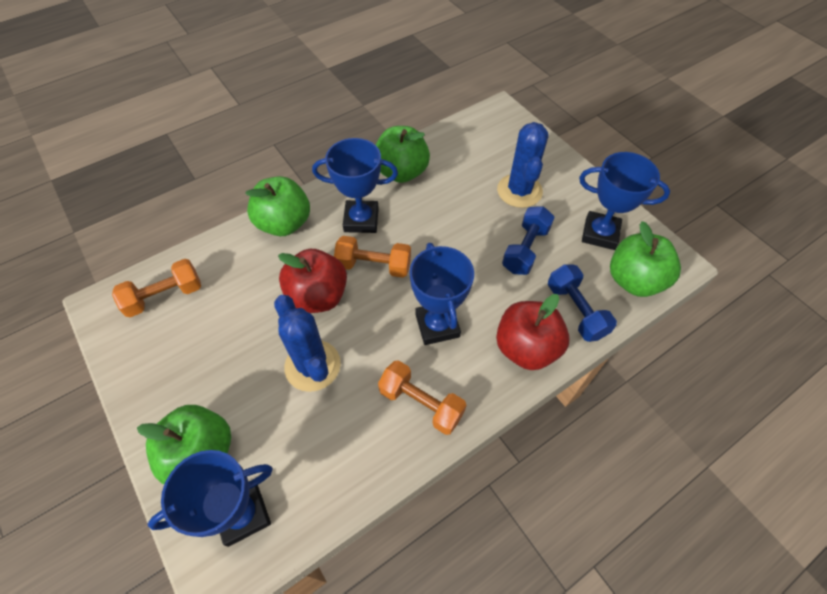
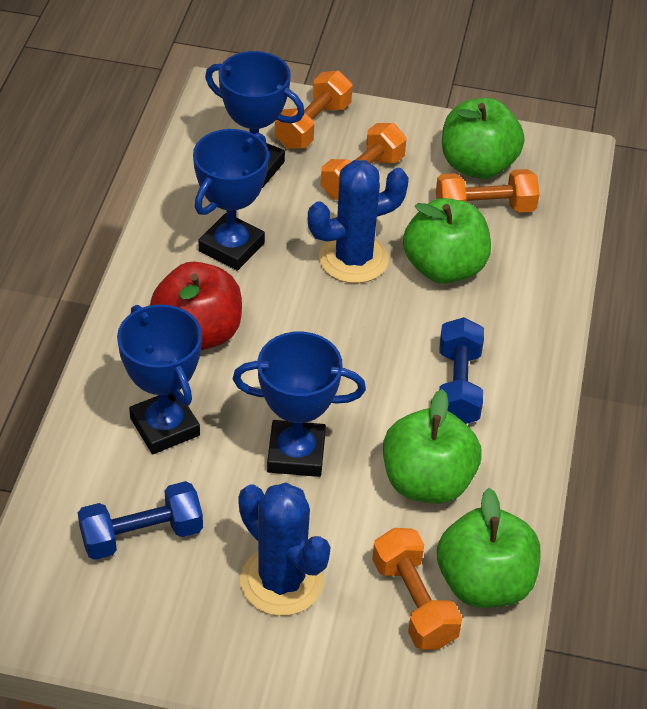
orange dumbbell: 3 -> 4
red apple: 2 -> 1

